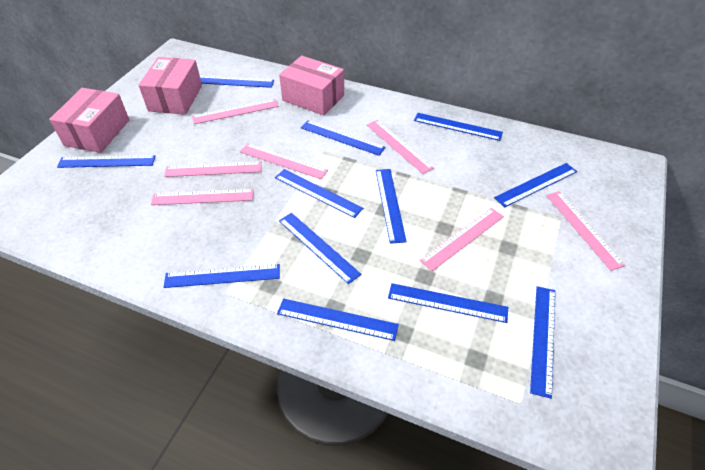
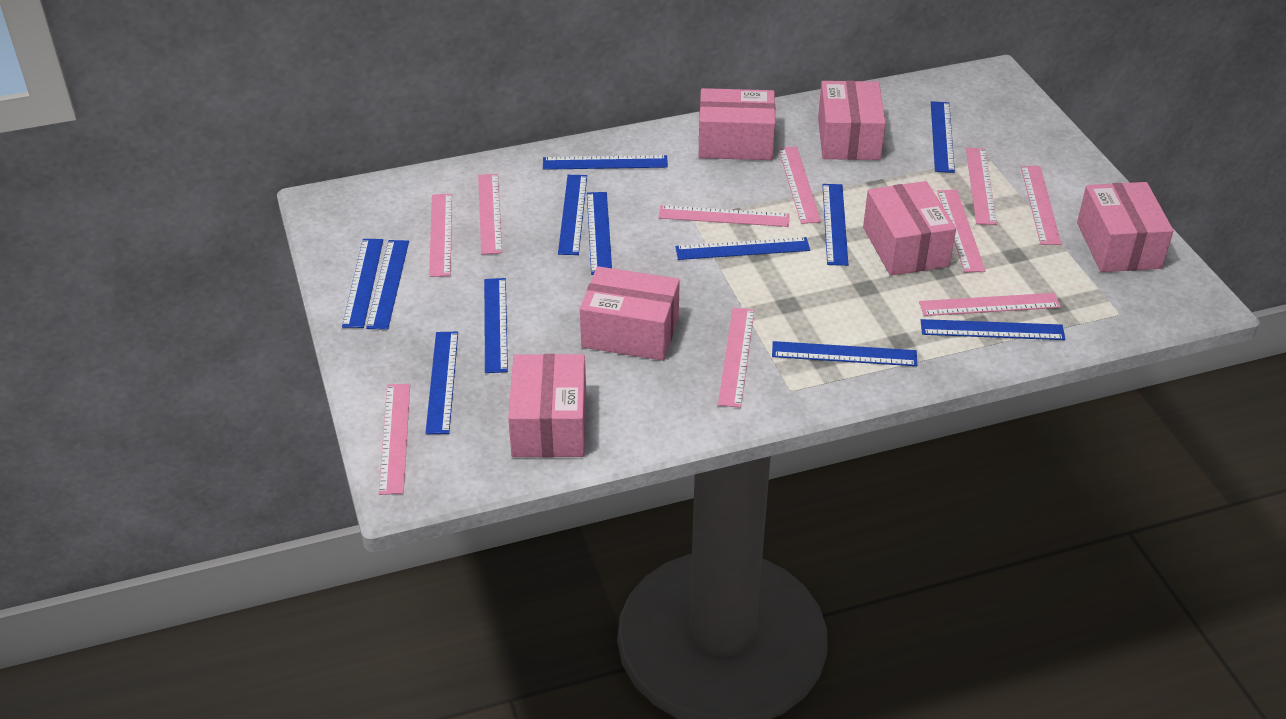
pink box: 3 -> 6
pink ruler: 7 -> 10

